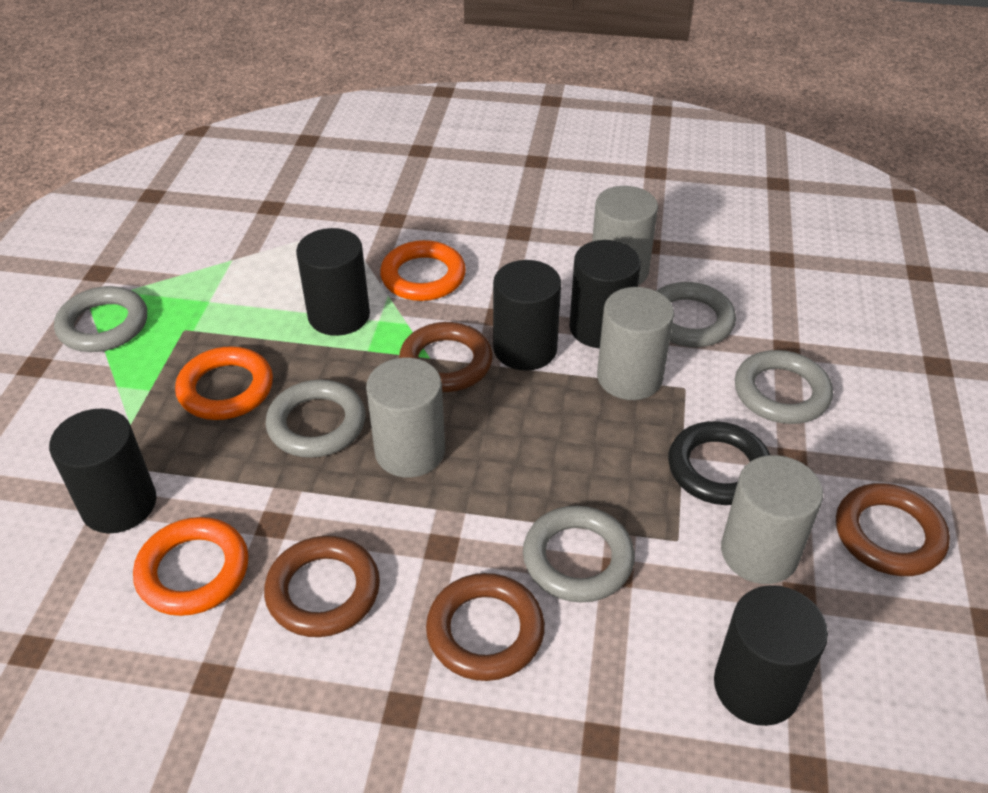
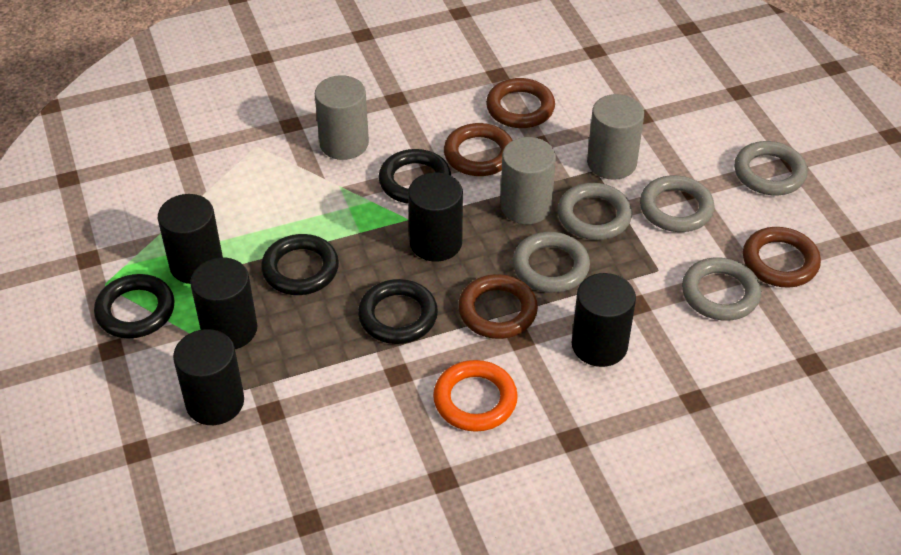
black ring: 1 -> 4
grey cylinder: 4 -> 3
orange ring: 3 -> 1

